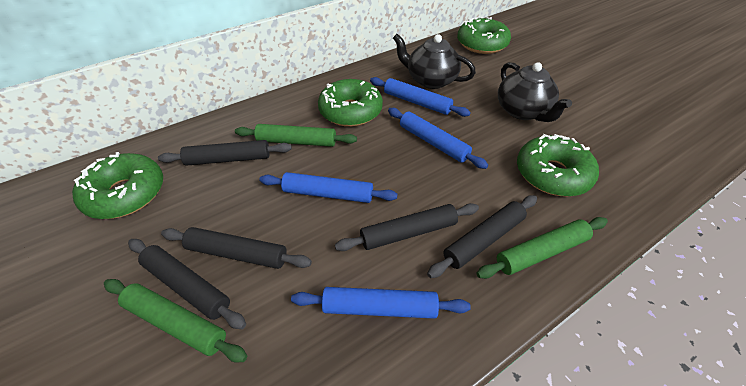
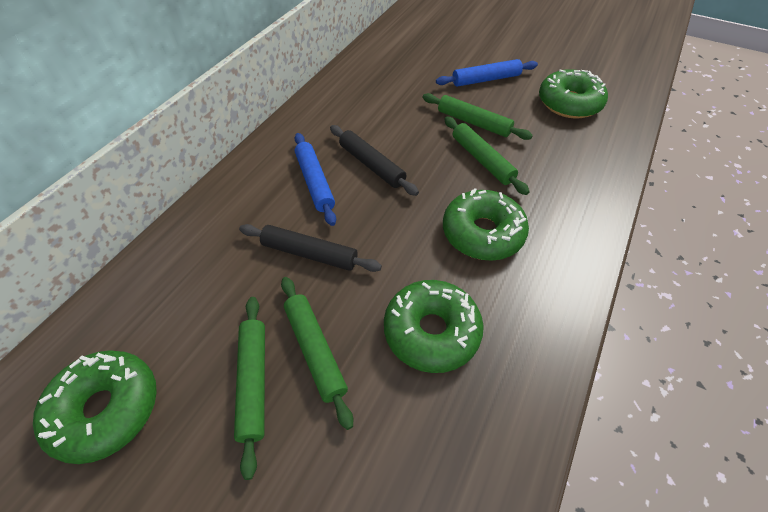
black rolling pin: 5 -> 2
black teapot: 2 -> 0
blue rolling pin: 4 -> 2
green rolling pin: 3 -> 4

